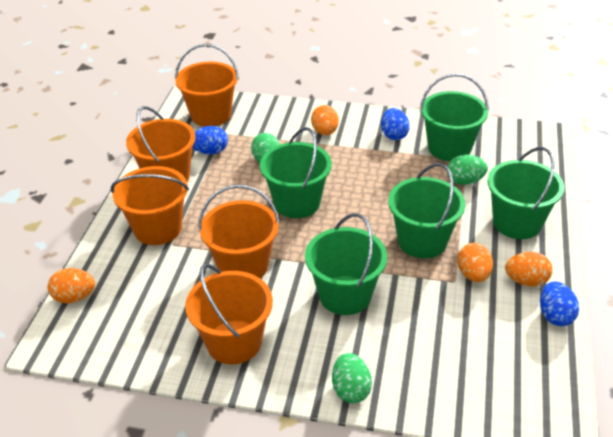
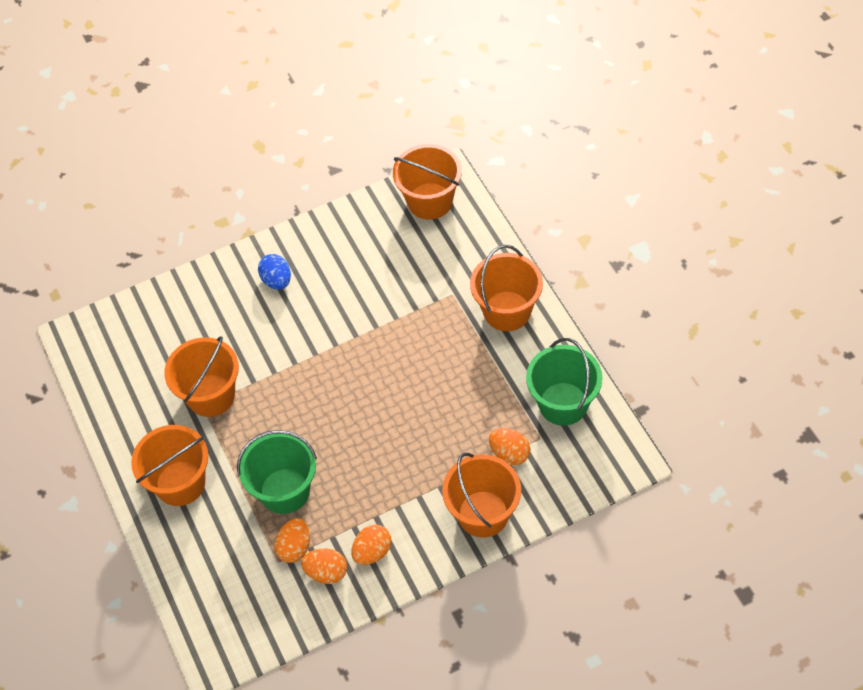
blue egg: 3 -> 1
green bucket: 5 -> 2
green egg: 3 -> 0

